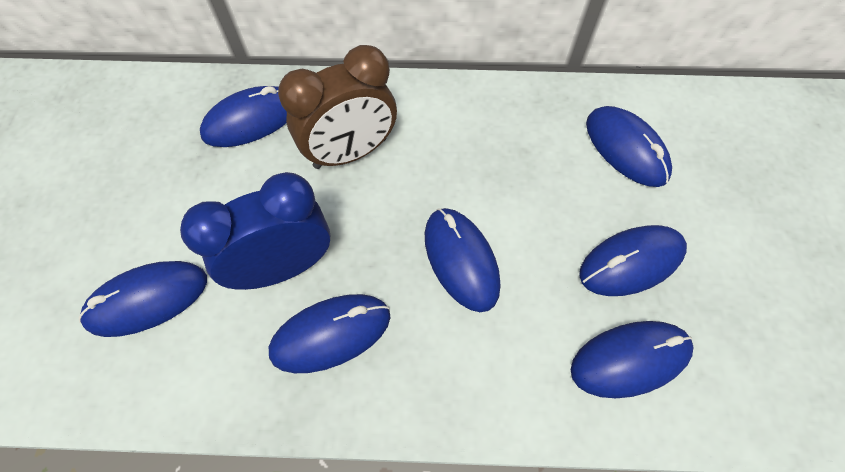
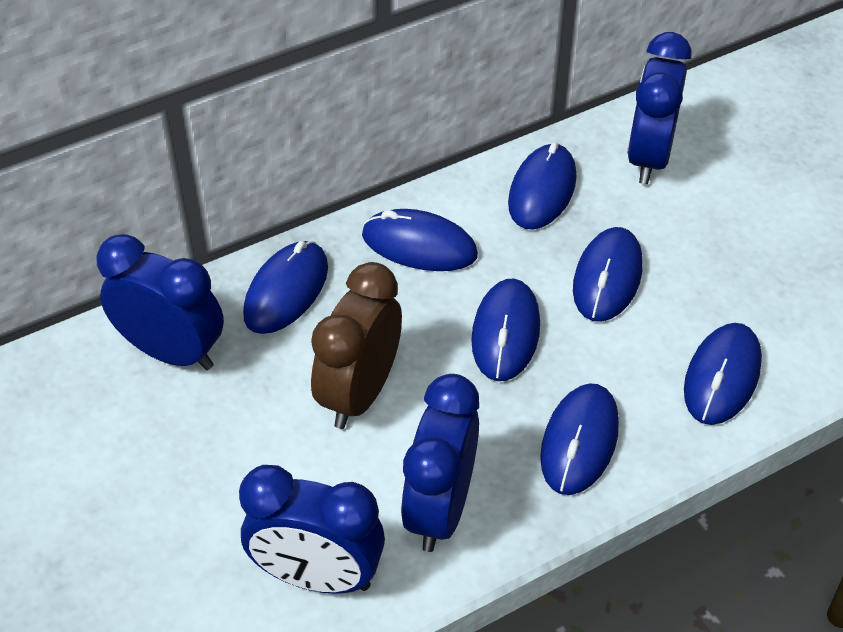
blue clock: 1 -> 4

